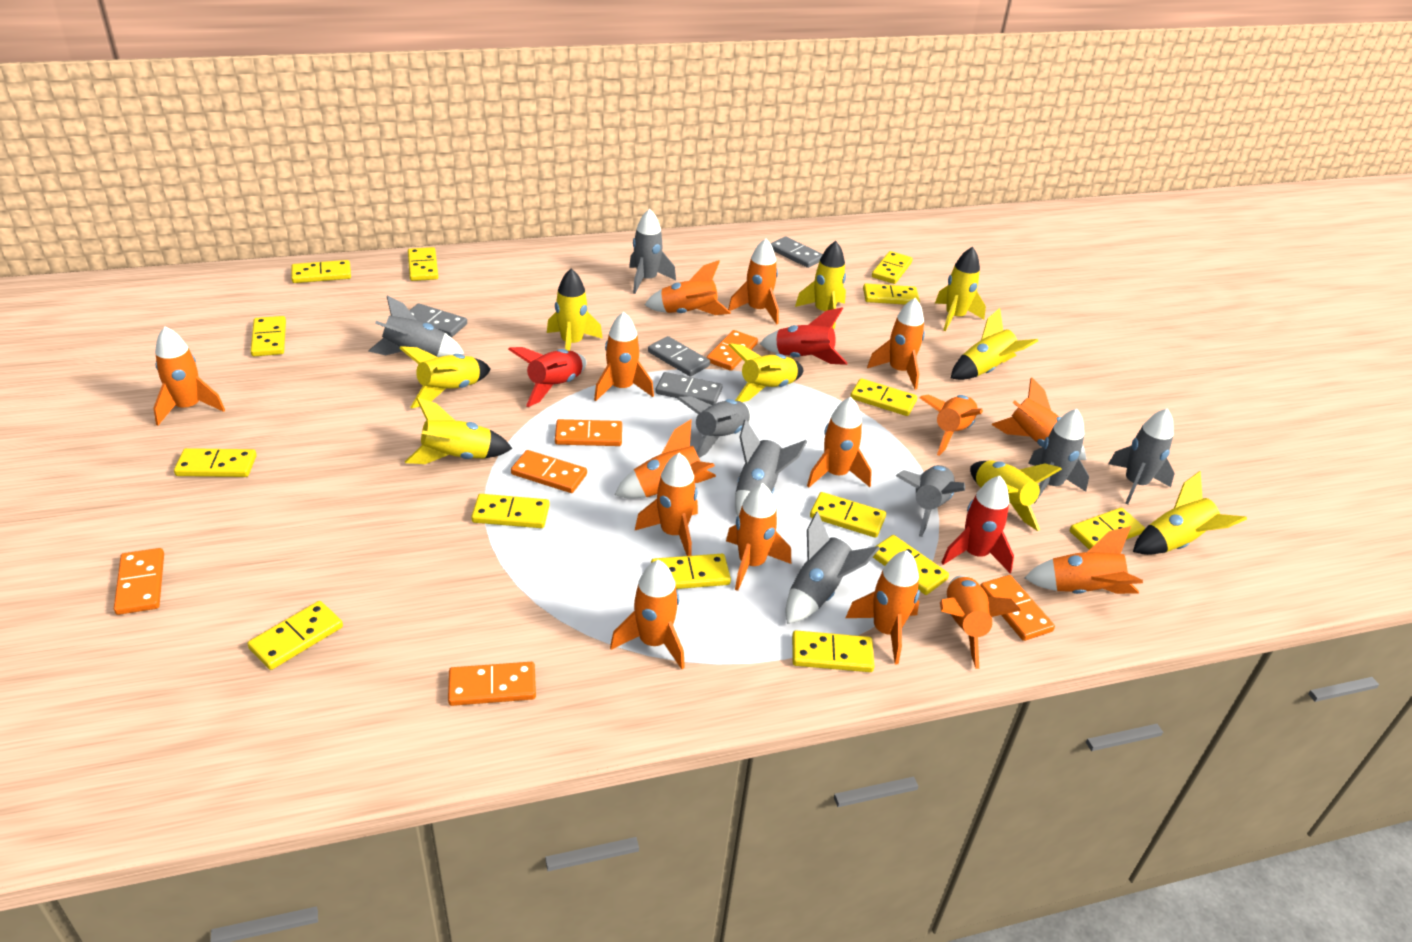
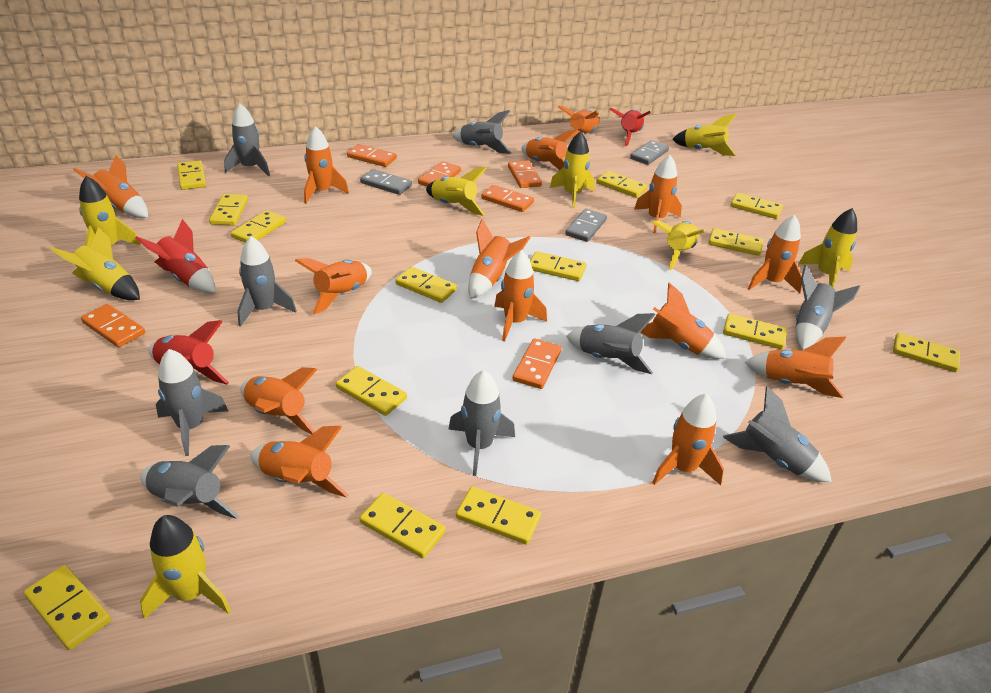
grey domino: 4 -> 3
grey rocket: 8 -> 9
orange rocket: 15 -> 14
yellow rocket: 9 -> 8

